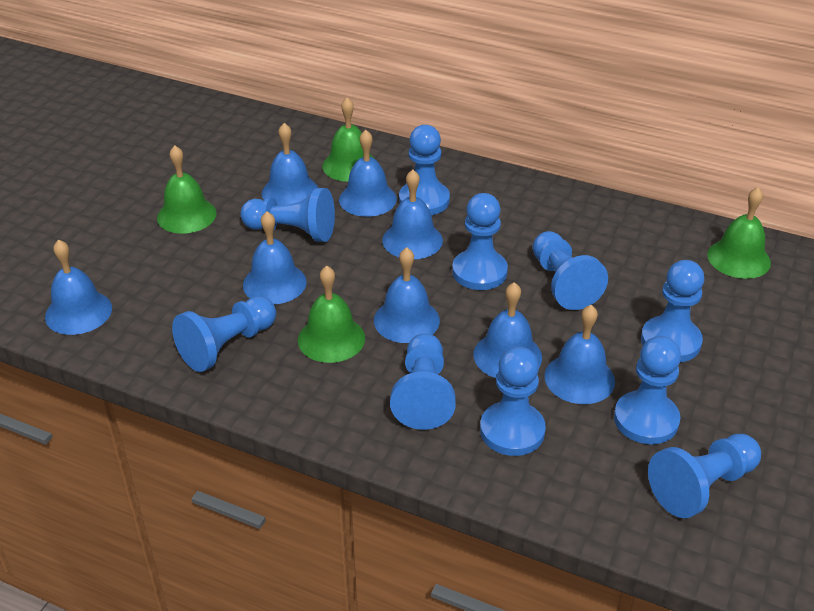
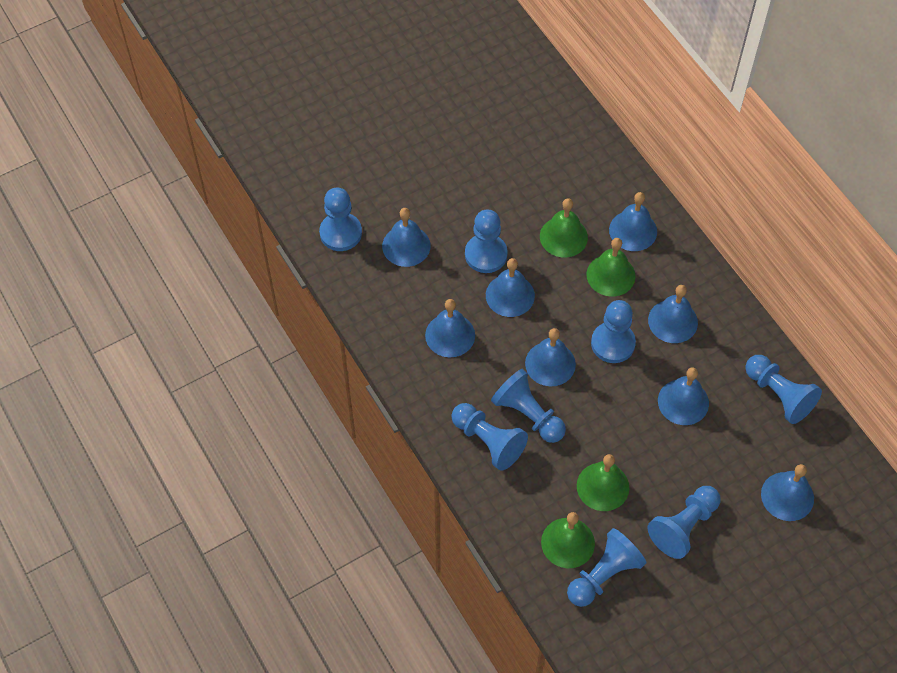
blue pawn: 10 -> 8

